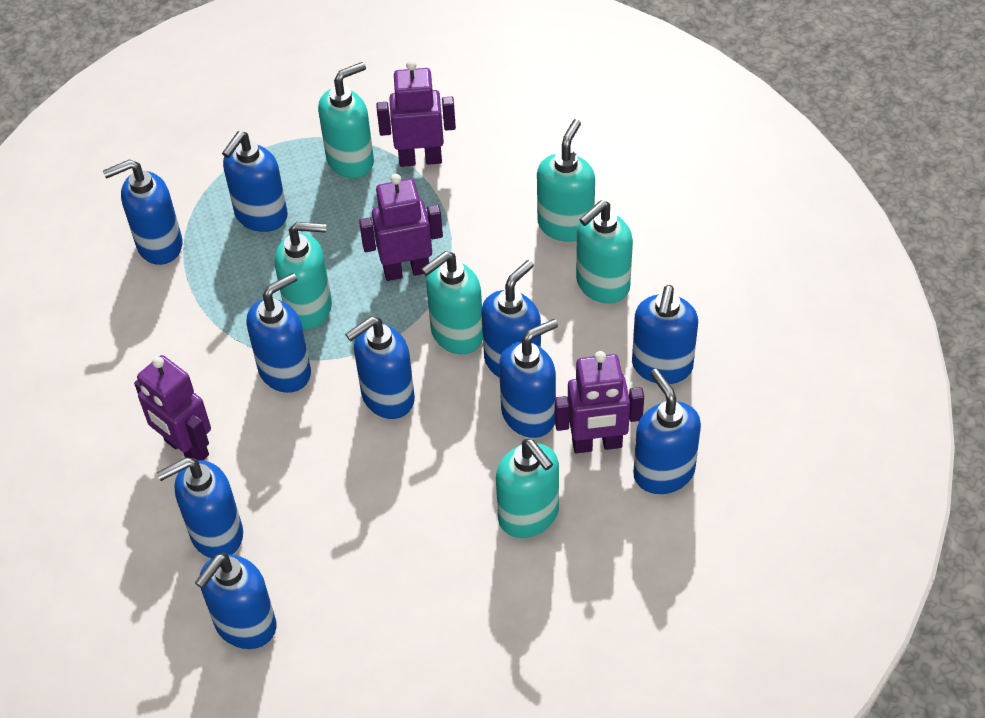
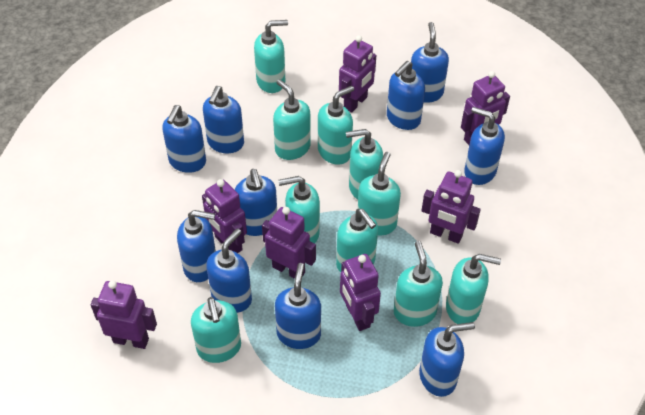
purple robot: 4 -> 7
turquoise soap dispenser: 6 -> 10

